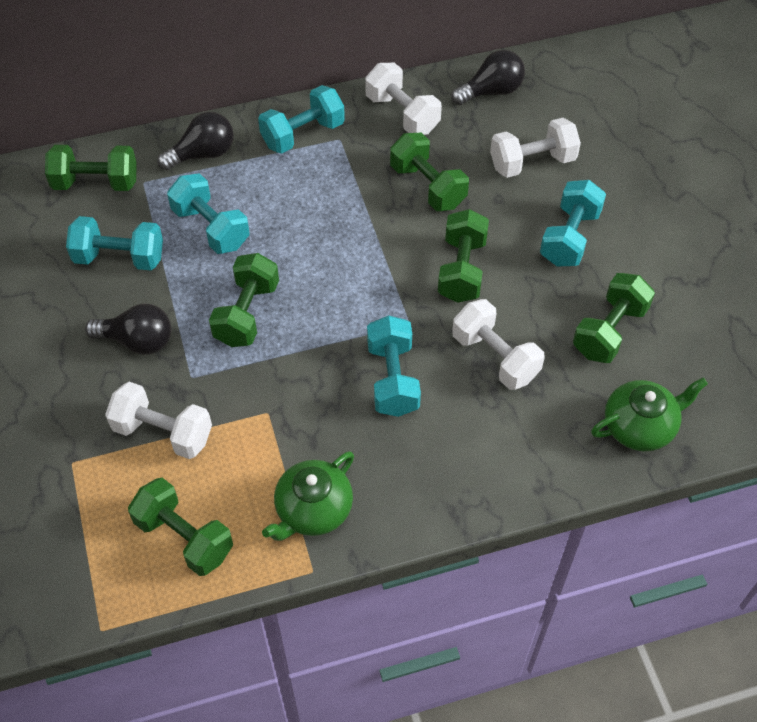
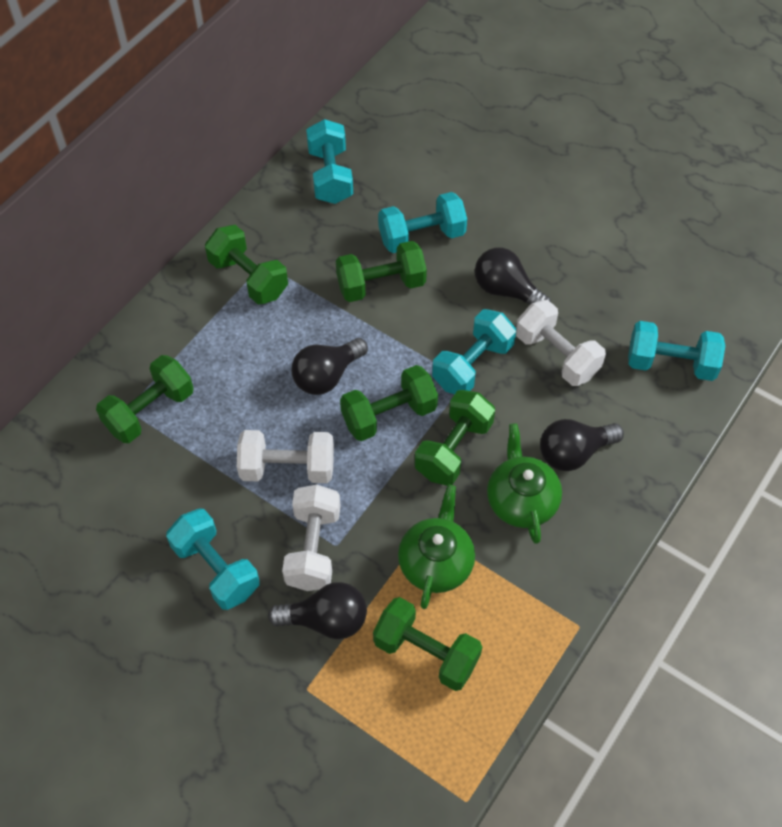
black light bulb: 3 -> 4
white dumbbell: 4 -> 3

